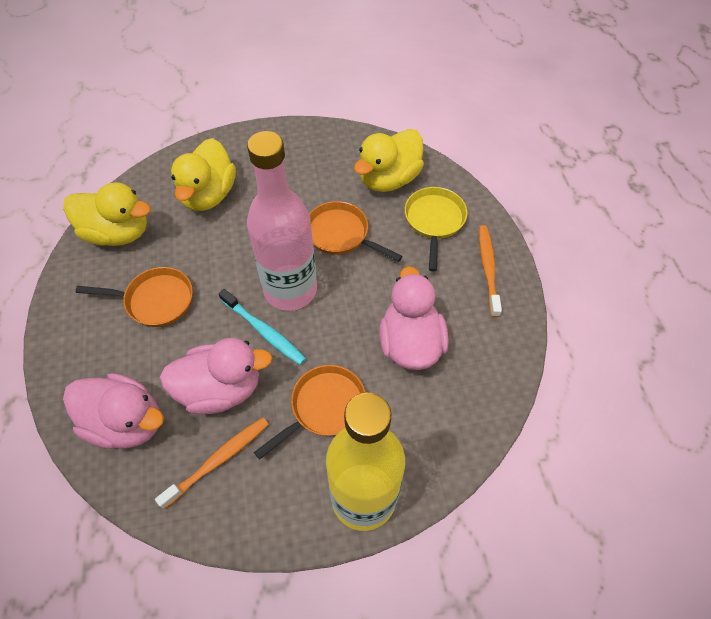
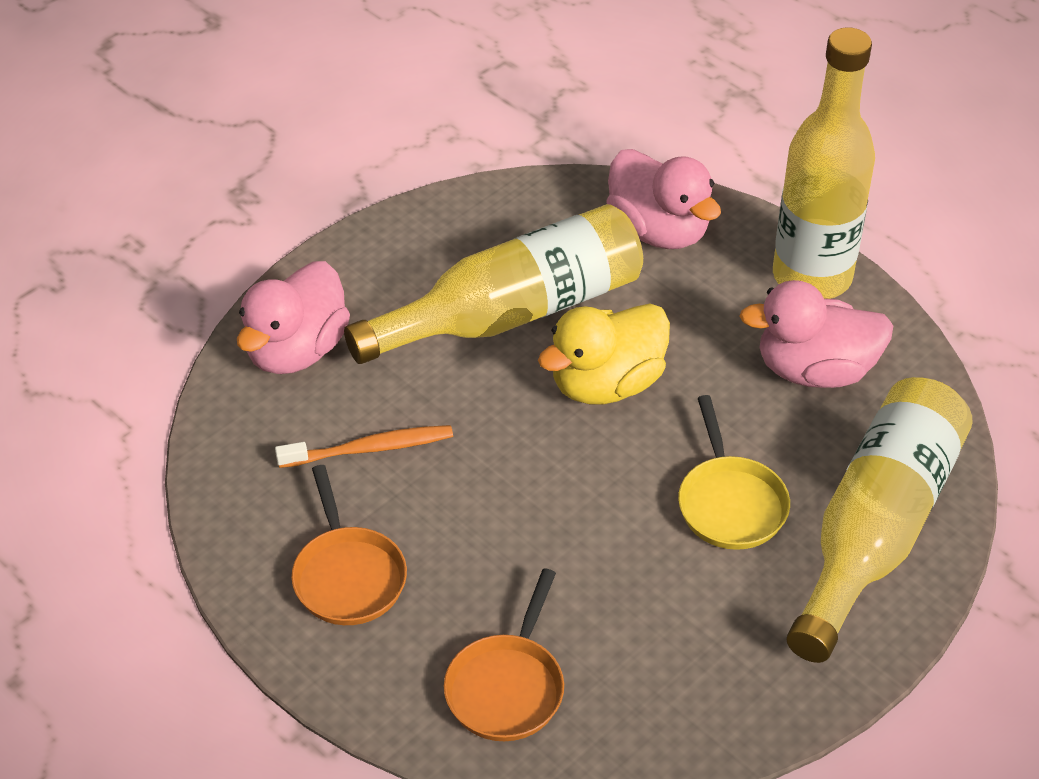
orange pan: 3 -> 2
orange toothbrush: 2 -> 1
pink bottle: 1 -> 0
turquoise toothbrush: 1 -> 0
yellow bottle: 1 -> 3
yellow duck: 3 -> 1

